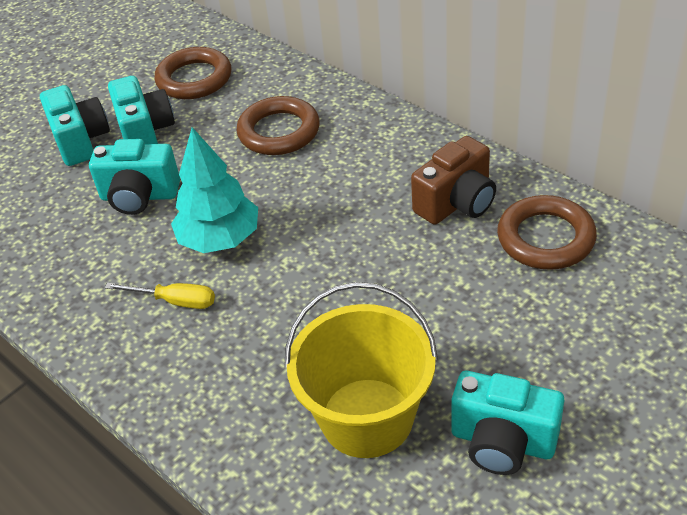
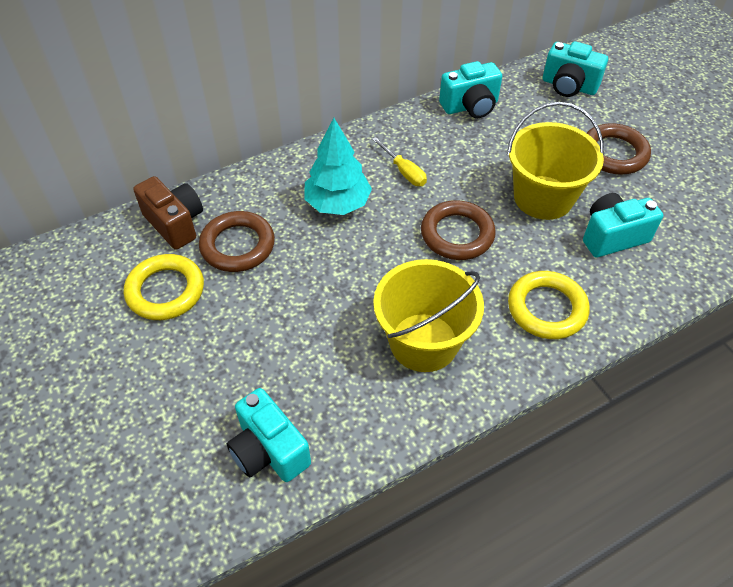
yellow bucket: 1 -> 2
yellow ring: 0 -> 2

